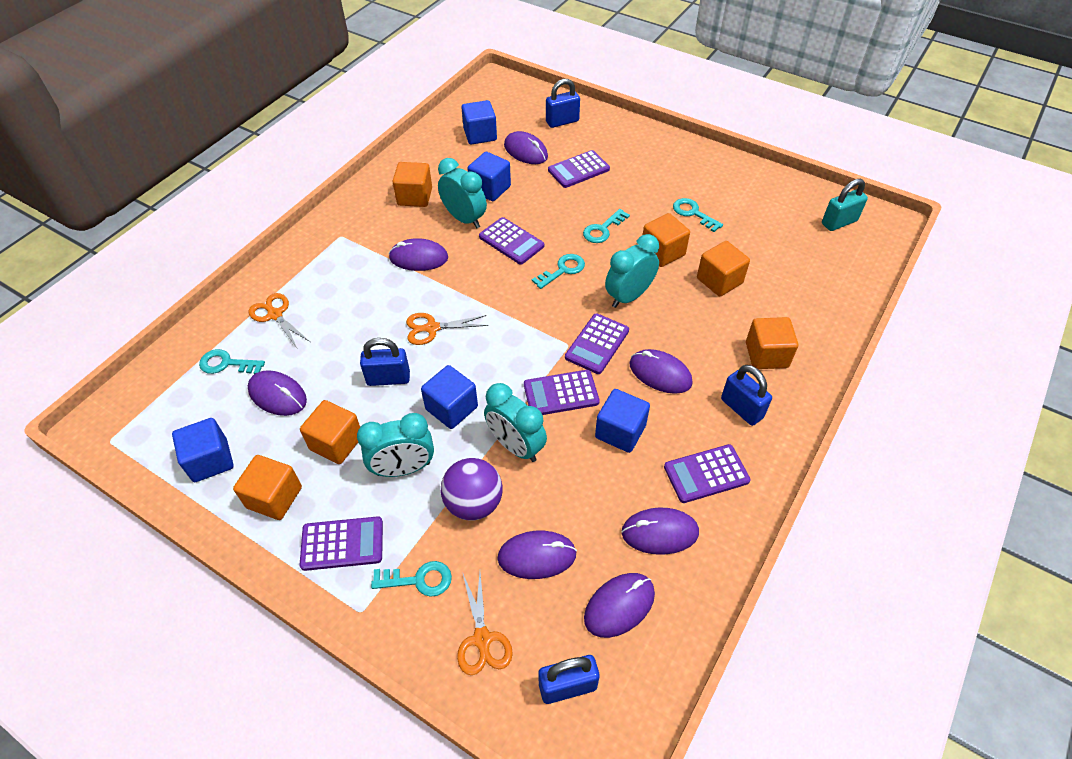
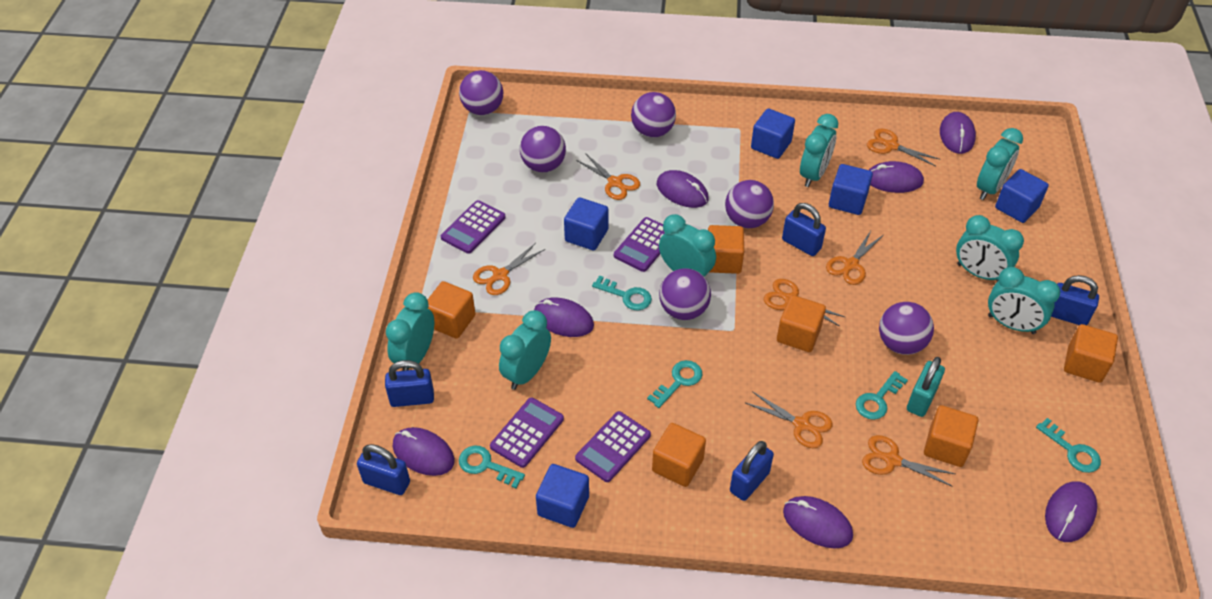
blue padlock: 4 -> 5
orange scissors: 3 -> 7
purple ball: 1 -> 6
purple calculator: 6 -> 4
turquoise clock: 4 -> 7

